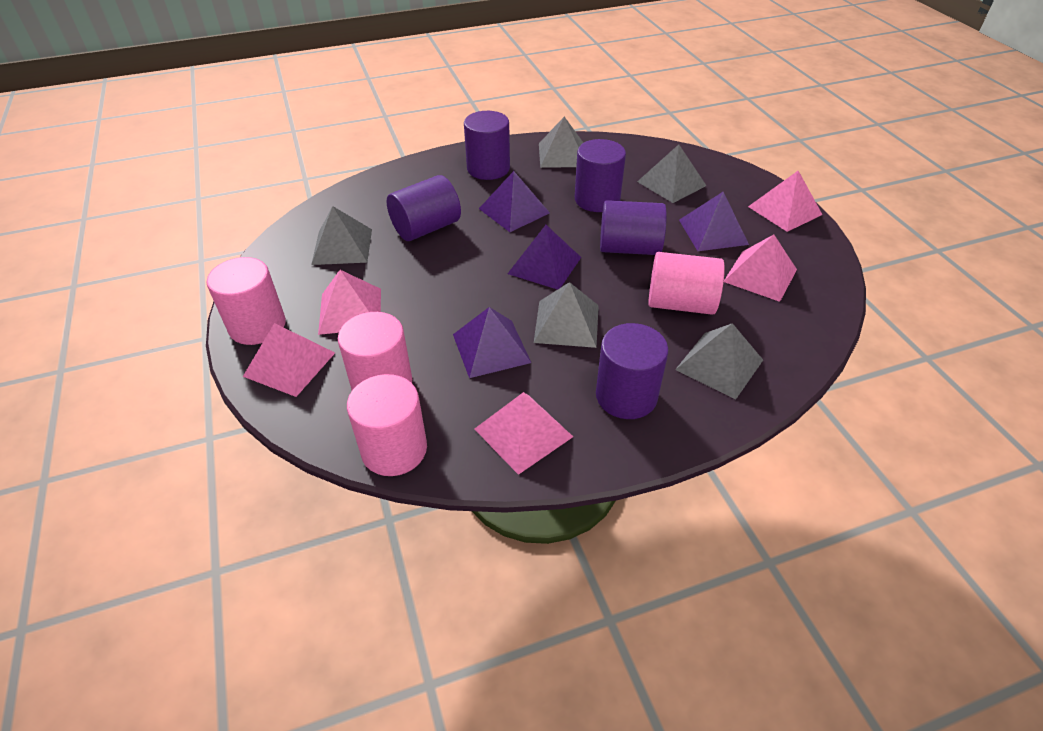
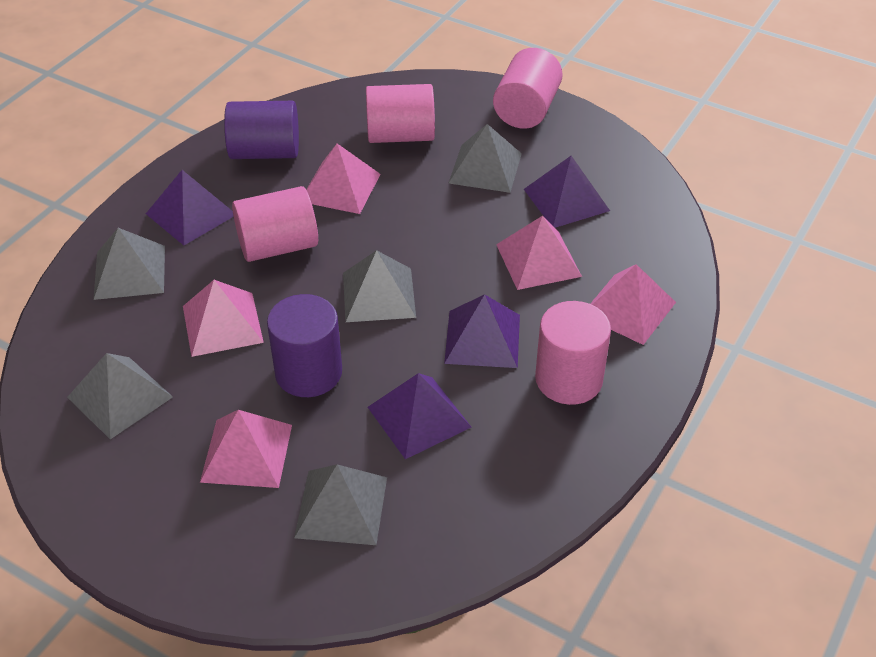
purple cylinder: 5 -> 2

